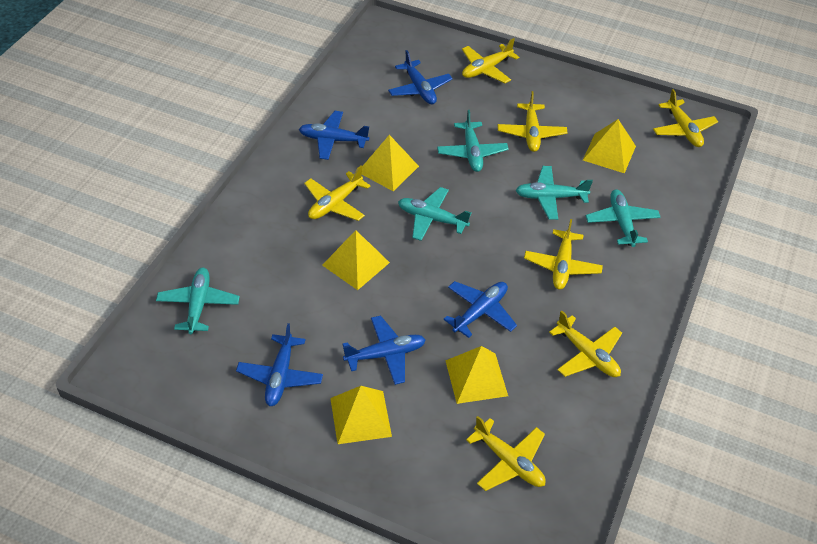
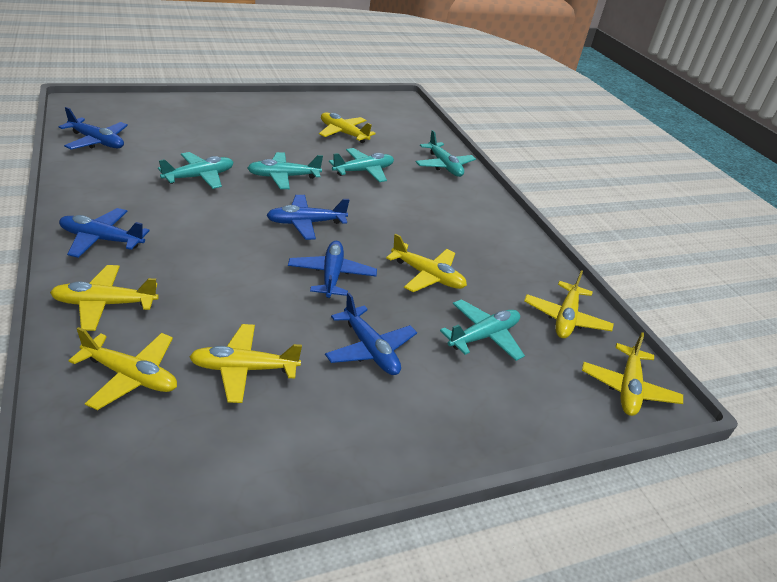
yellow pyramid: 5 -> 0

